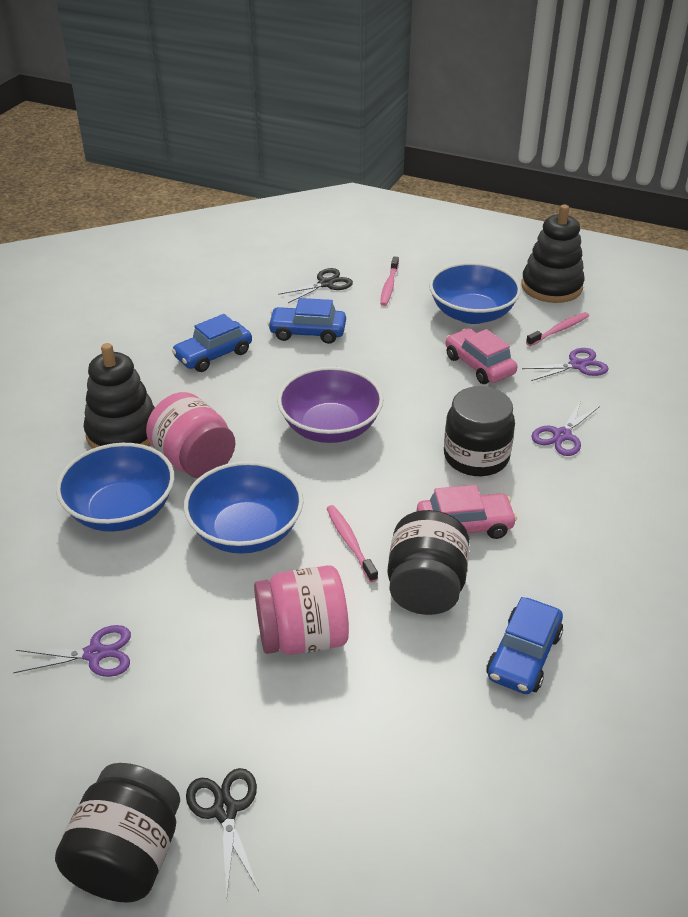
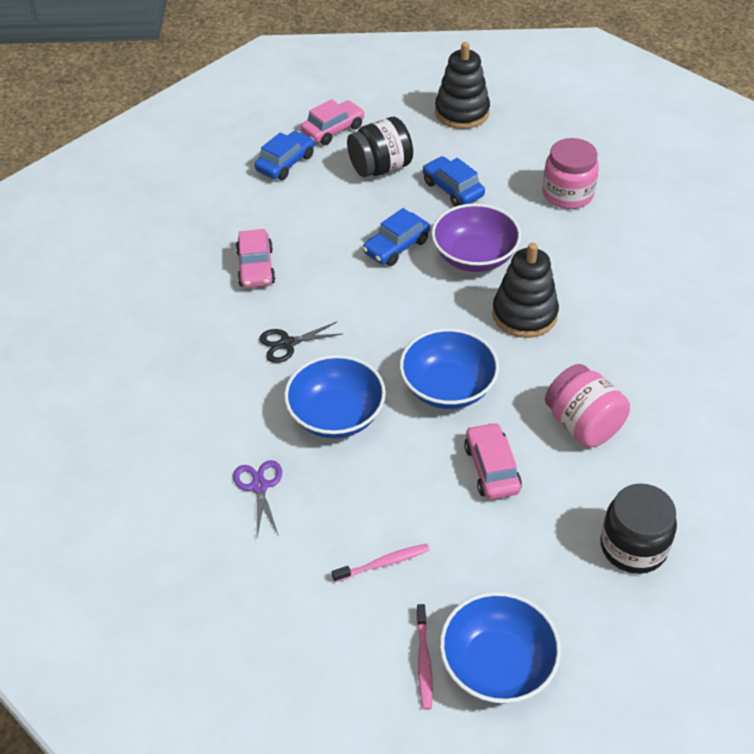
black jar: 3 -> 2
black scissors: 2 -> 1
pink car: 2 -> 3
pink toothbrush: 3 -> 2
purple scissors: 3 -> 1

